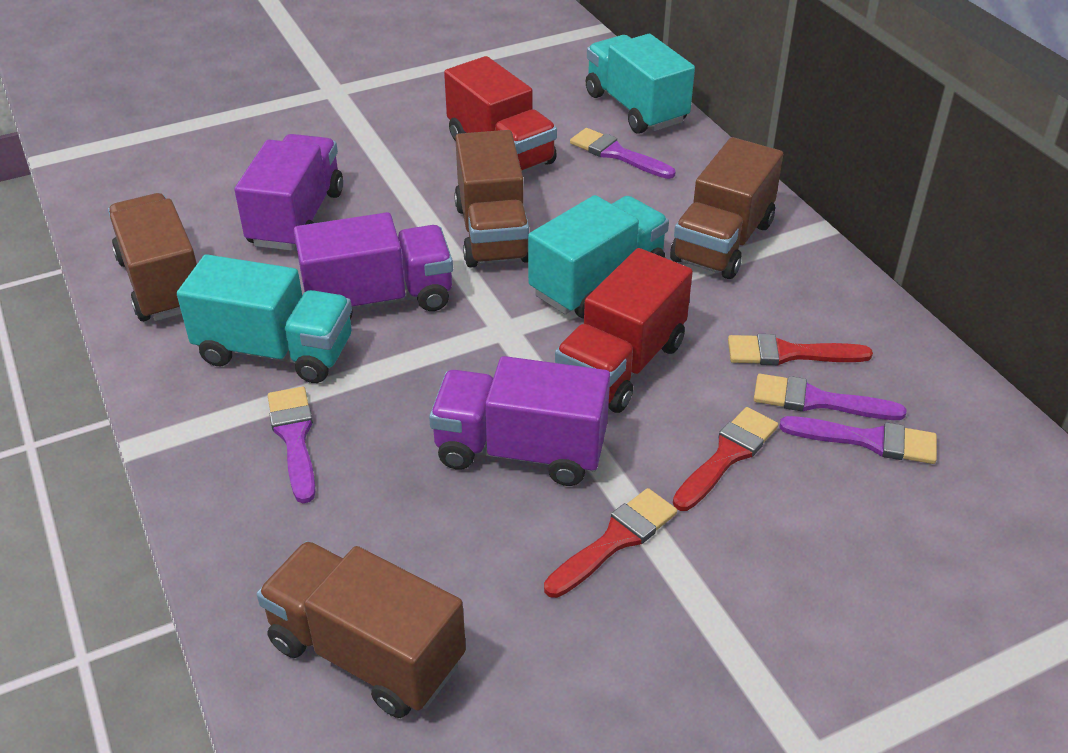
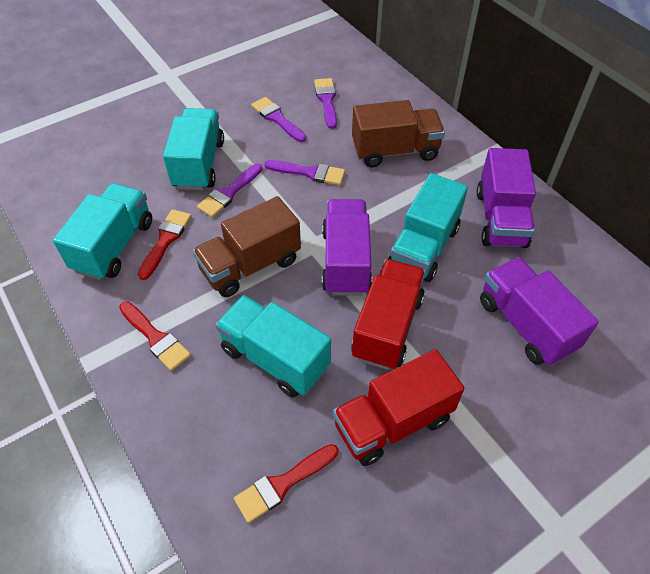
brown truck: 4 -> 2
turquoise truck: 3 -> 4

